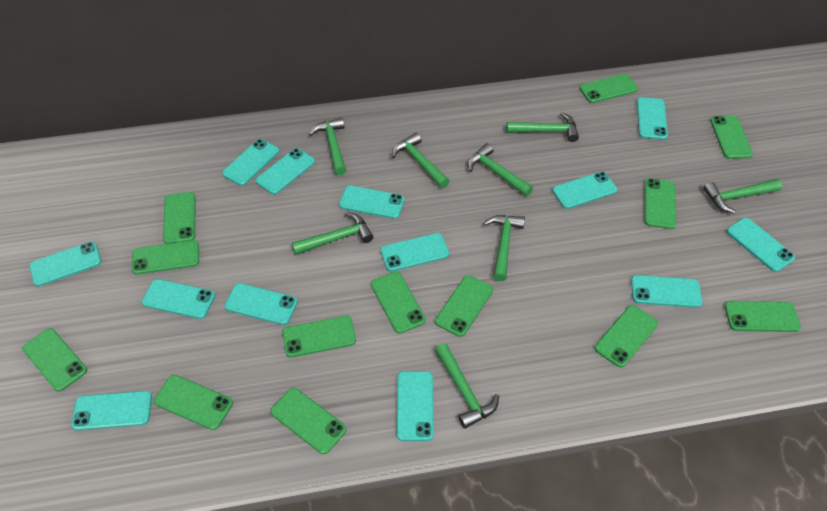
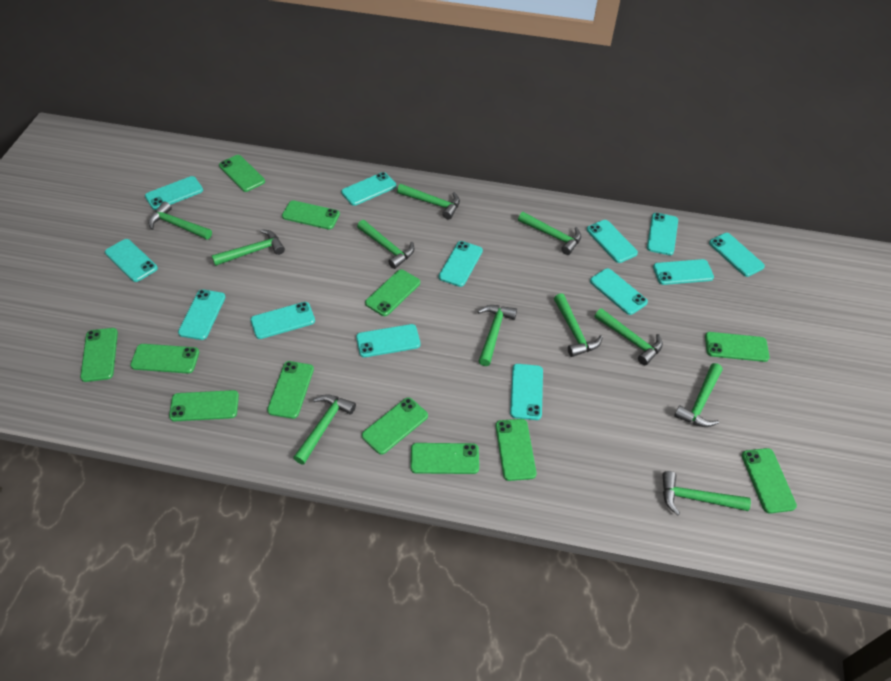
green hammer: 8 -> 11
green phone: 13 -> 12

